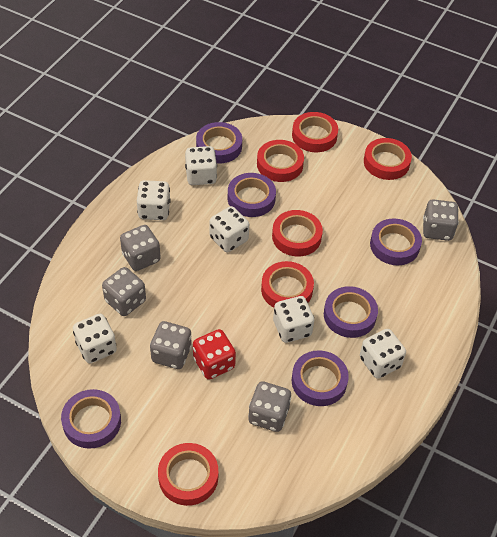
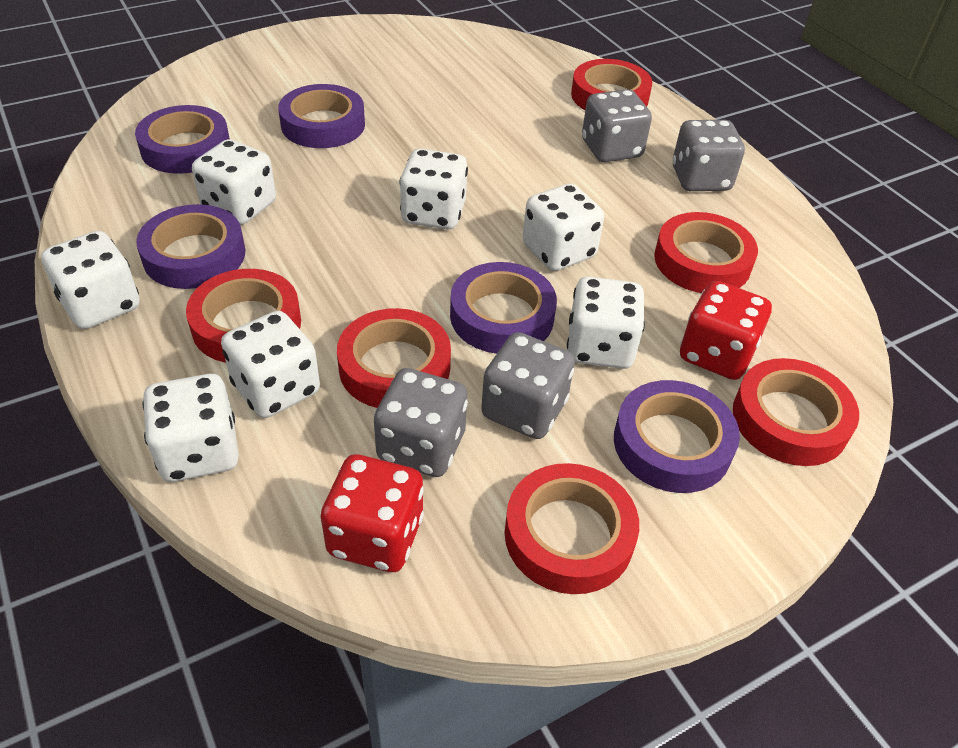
grey dice: 5 -> 4
purple tape: 6 -> 5
red dice: 1 -> 2
white dice: 6 -> 7

